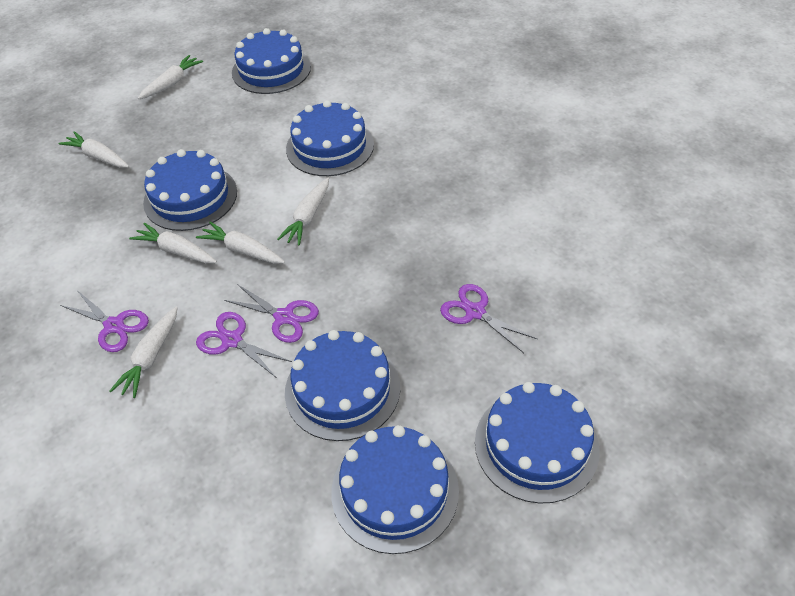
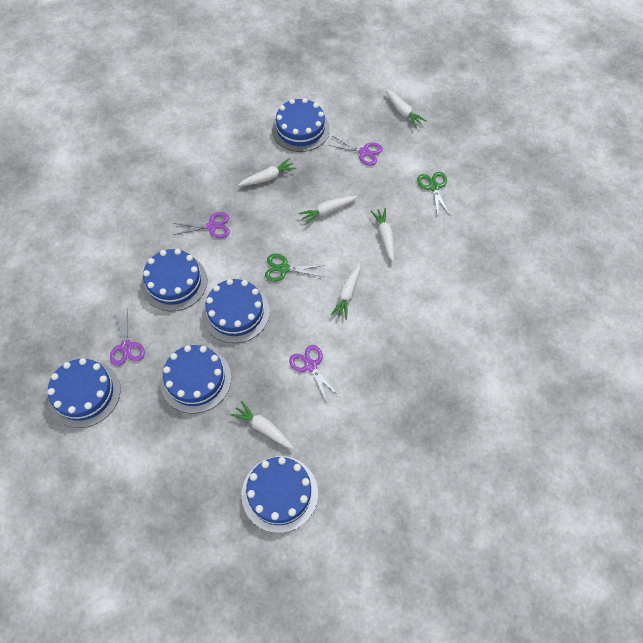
green scissors: 0 -> 2

